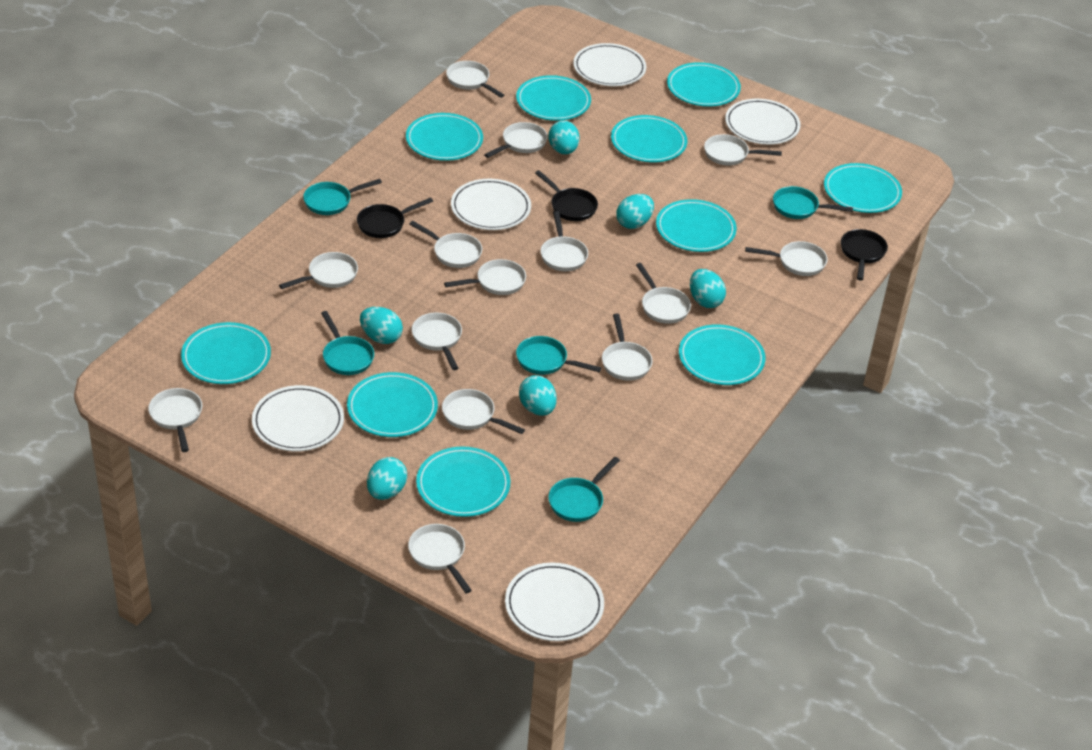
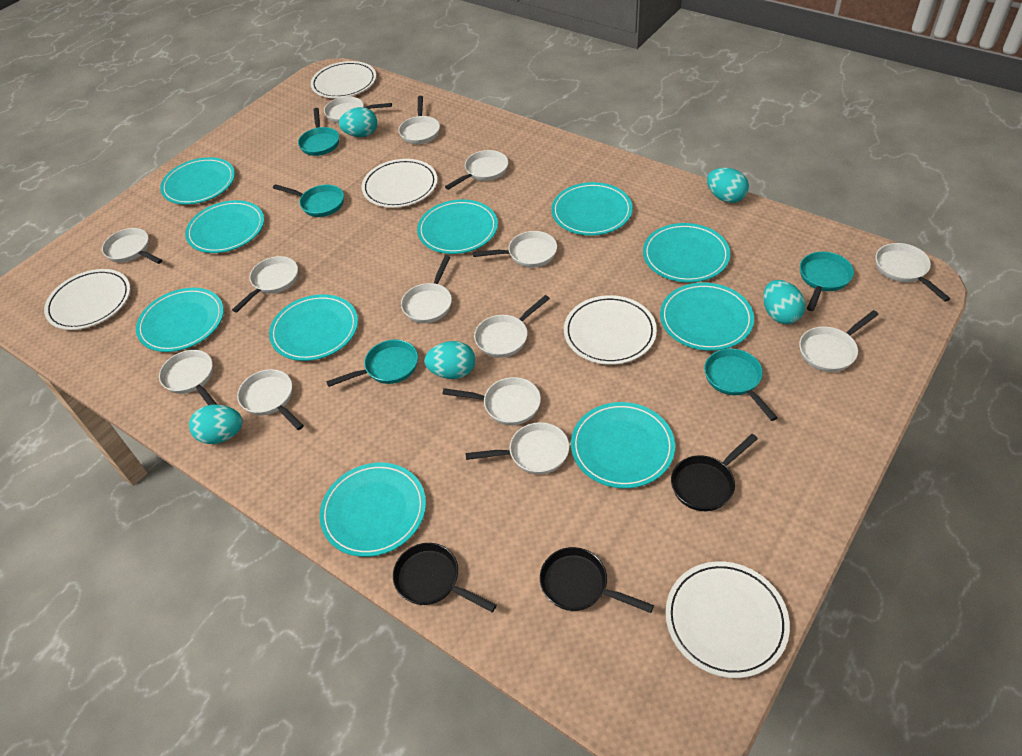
turquoise egg: 6 -> 5

